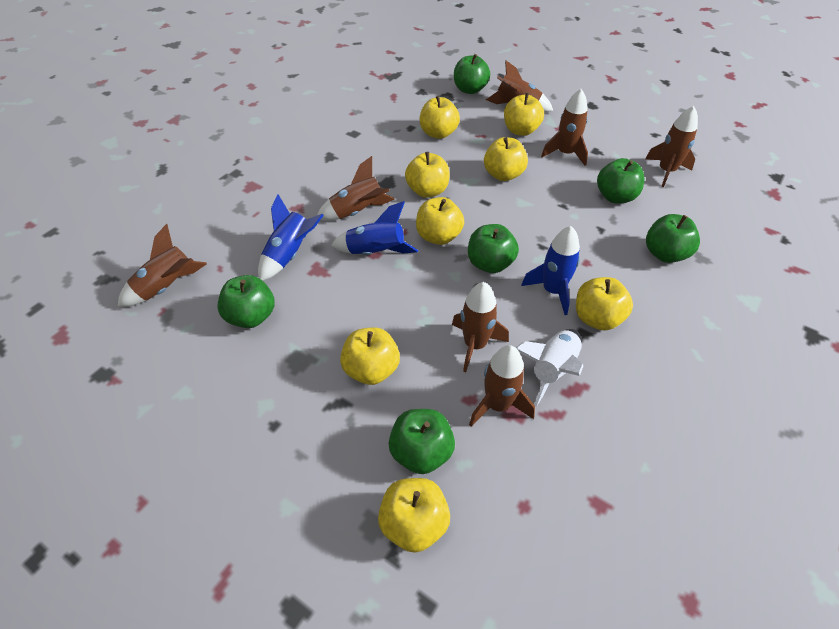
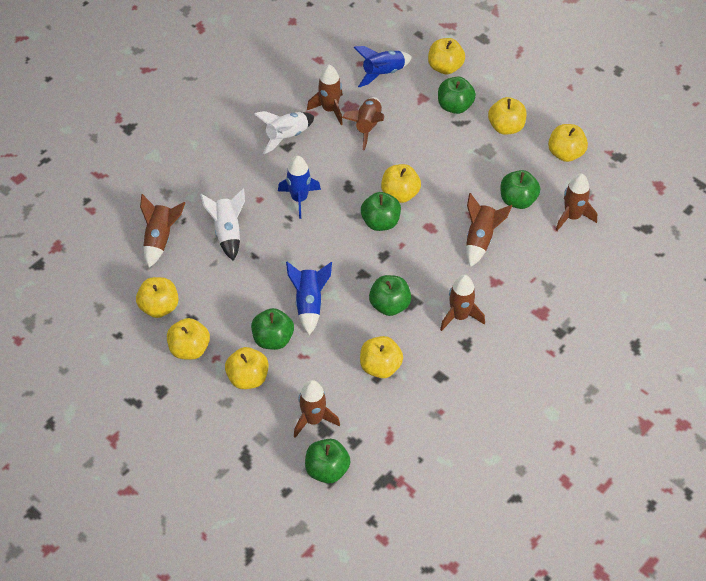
white rocket: 1 -> 2

